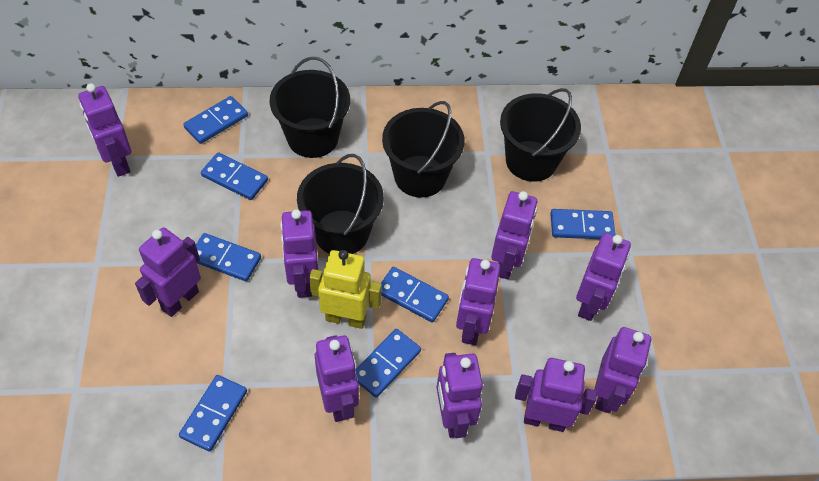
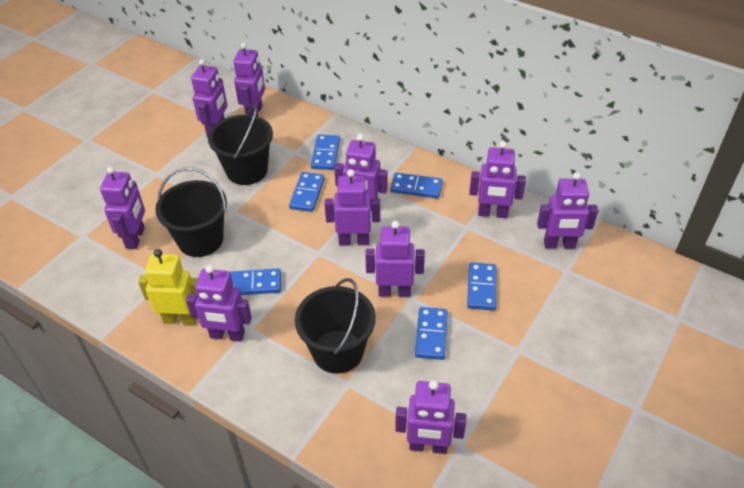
black bucket: 4 -> 3
blue domino: 7 -> 6

